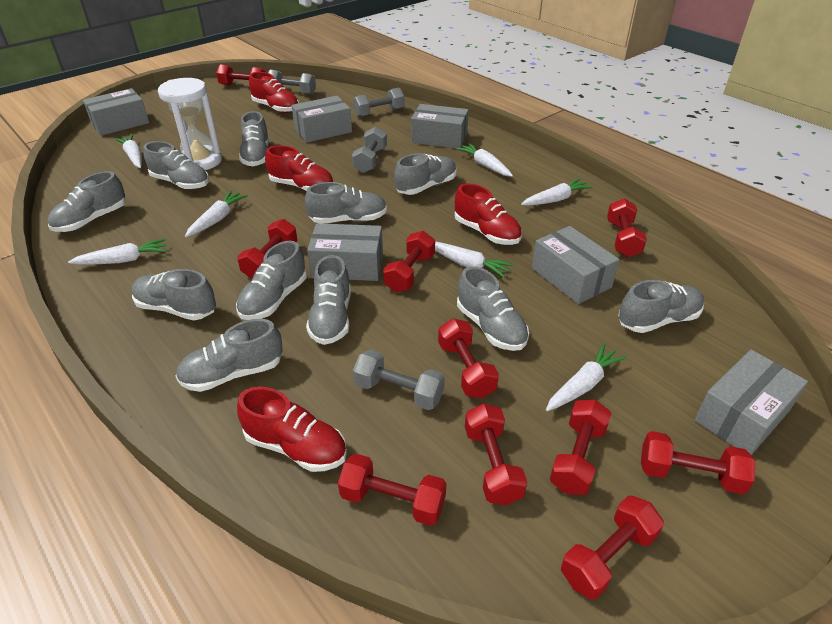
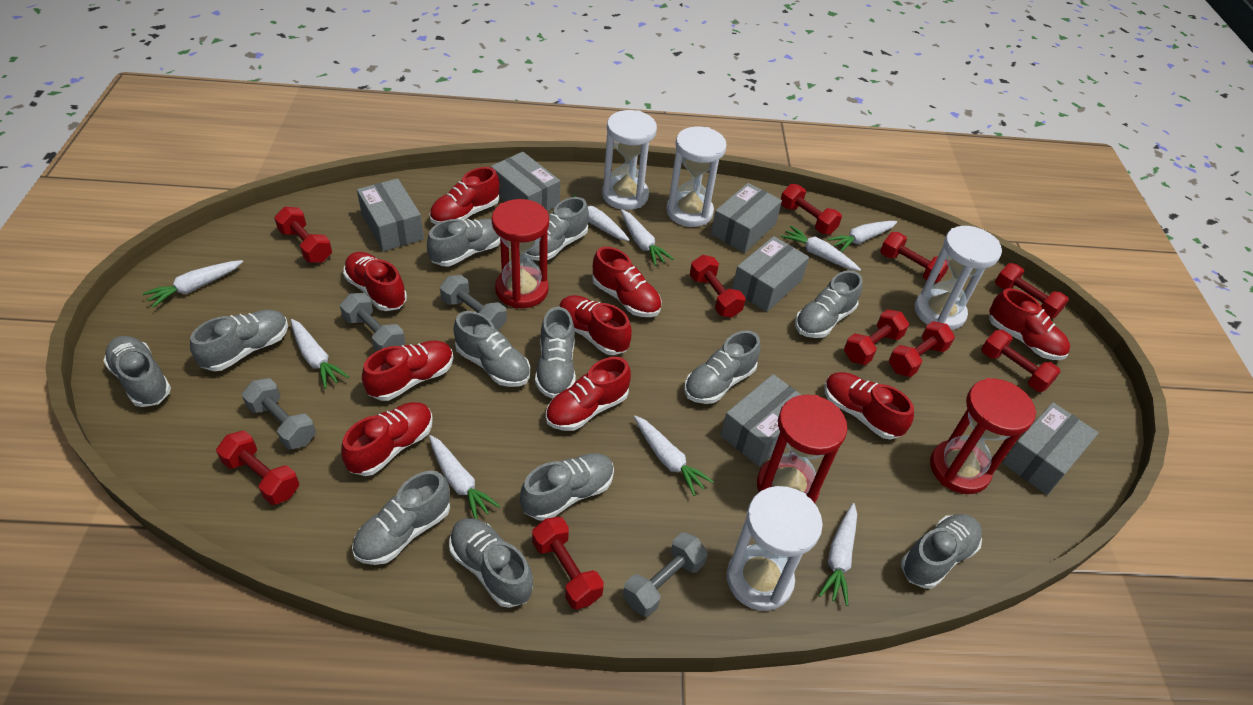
grey shoe: 11 -> 12
red hourglass: 0 -> 3
red shoe: 4 -> 9
white carrot: 7 -> 9
white hourglass: 1 -> 4

